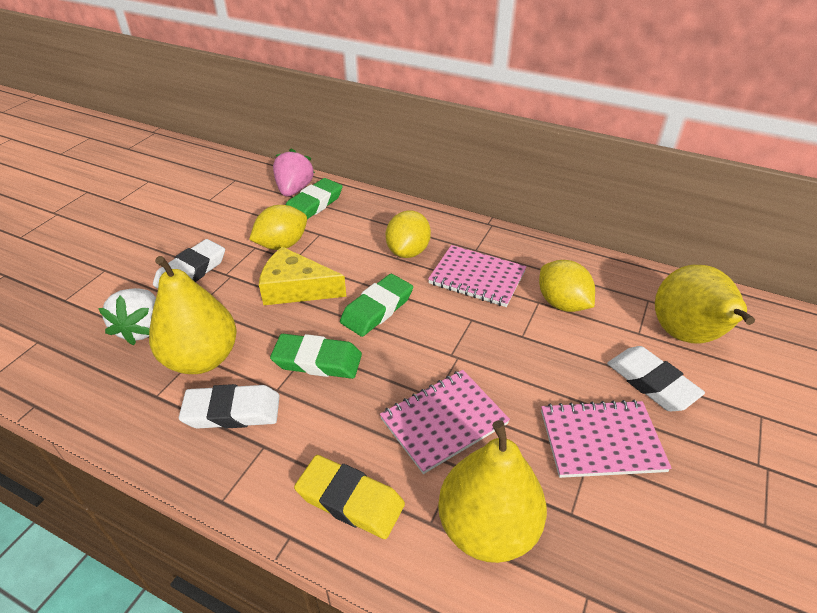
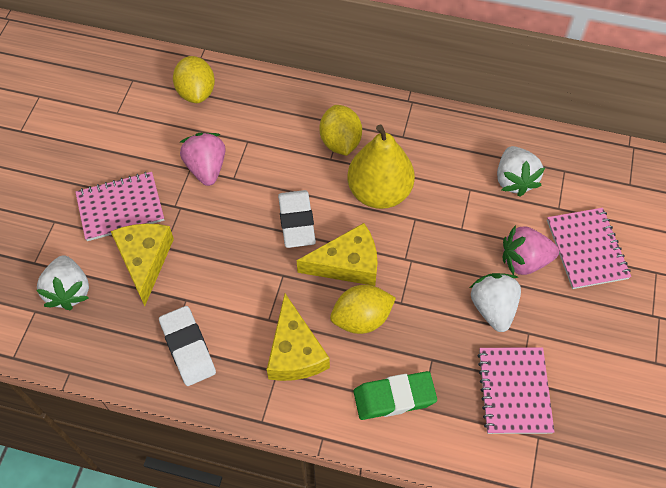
green eraser: 3 -> 1
pink strawberry: 1 -> 2
white eraser: 3 -> 2
white strawberry: 1 -> 3
yellow cheese: 1 -> 3
yellow eraser: 1 -> 0
yellow pear: 3 -> 1

